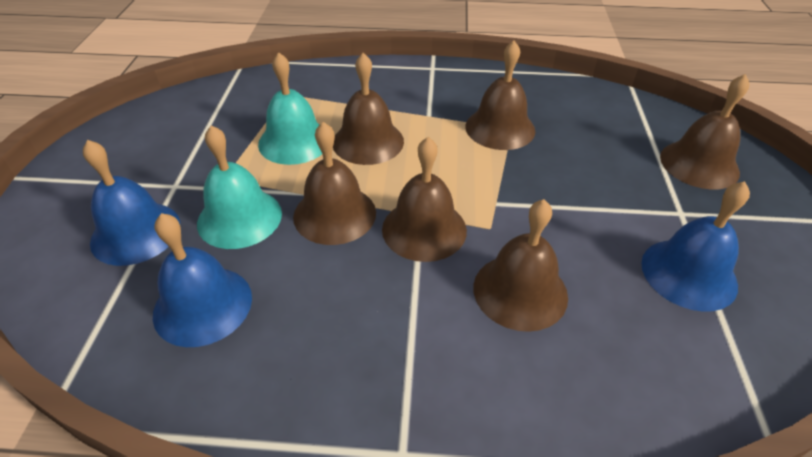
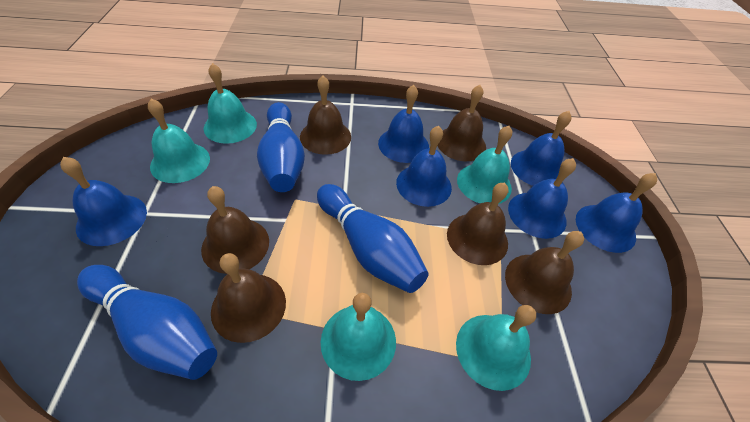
blue bell: 3 -> 6
blue bowling pin: 0 -> 3
turquoise bell: 2 -> 5

